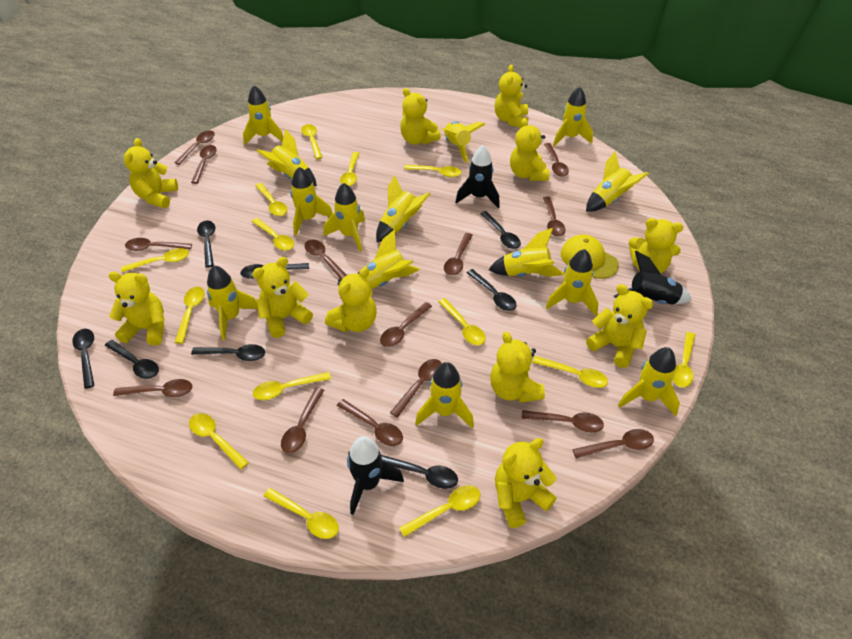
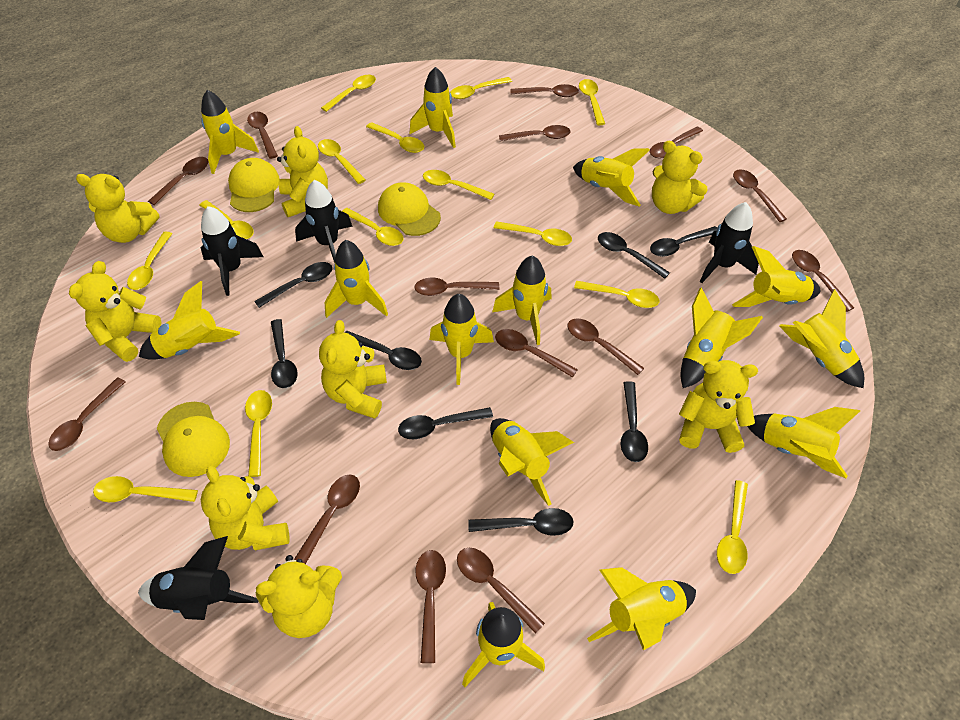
black rocket: 3 -> 4
yellow cap: 1 -> 3
yellow teddy bear: 11 -> 8

